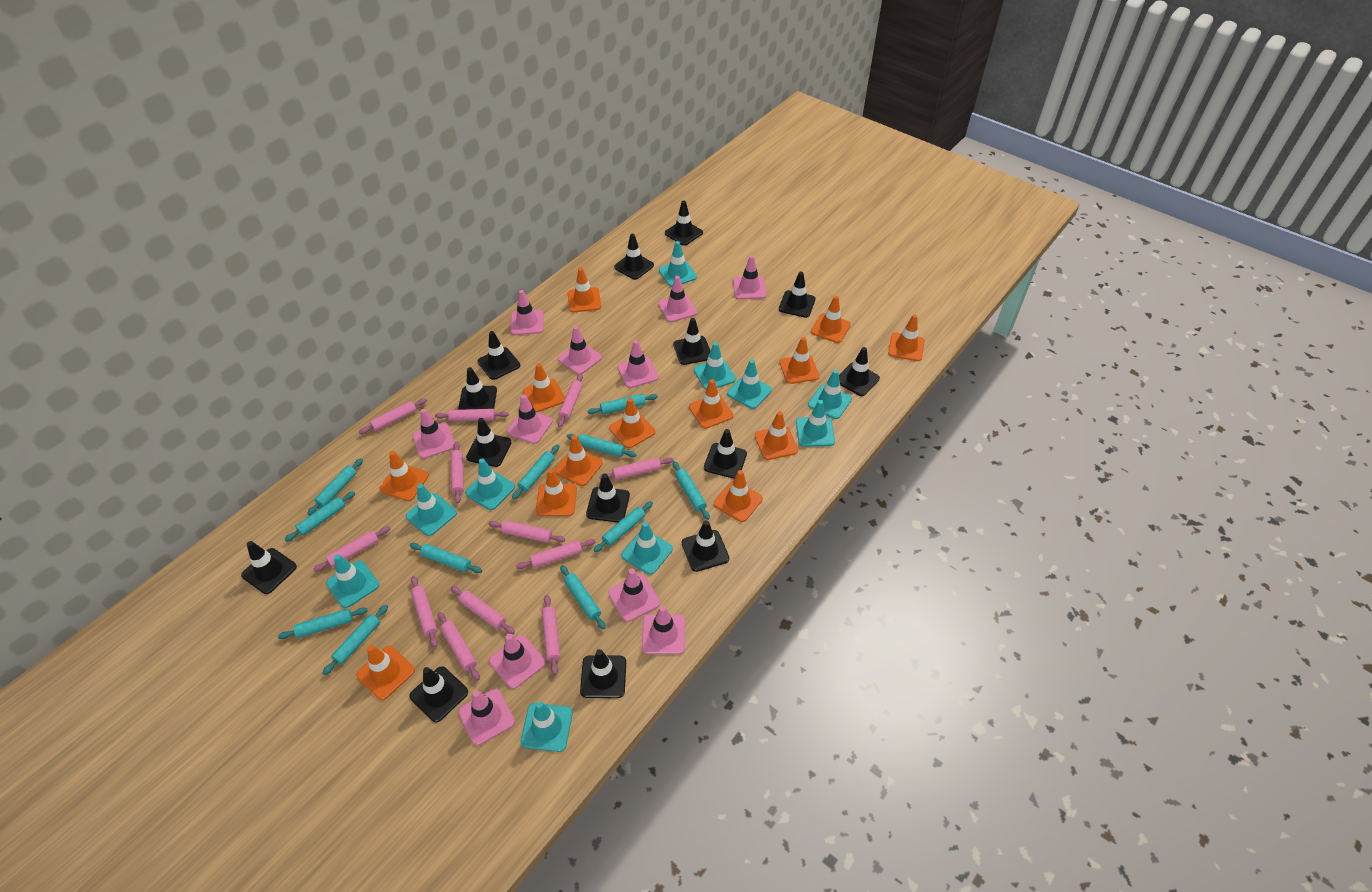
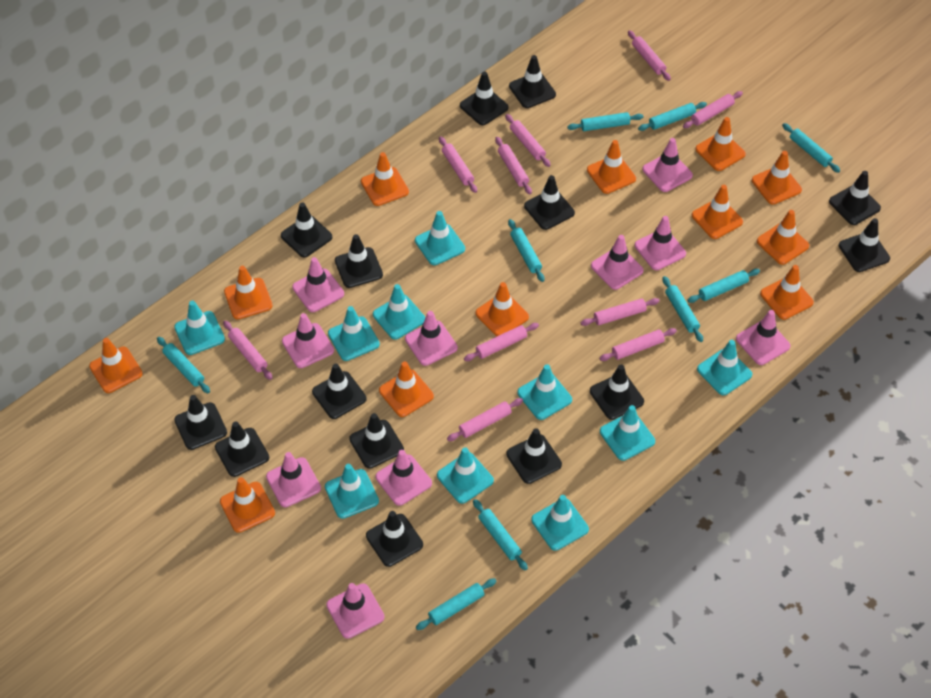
orange traffic cone: 13 -> 12
pink rolling pin: 12 -> 10
pink traffic cone: 11 -> 10
turquoise rolling pin: 11 -> 9

